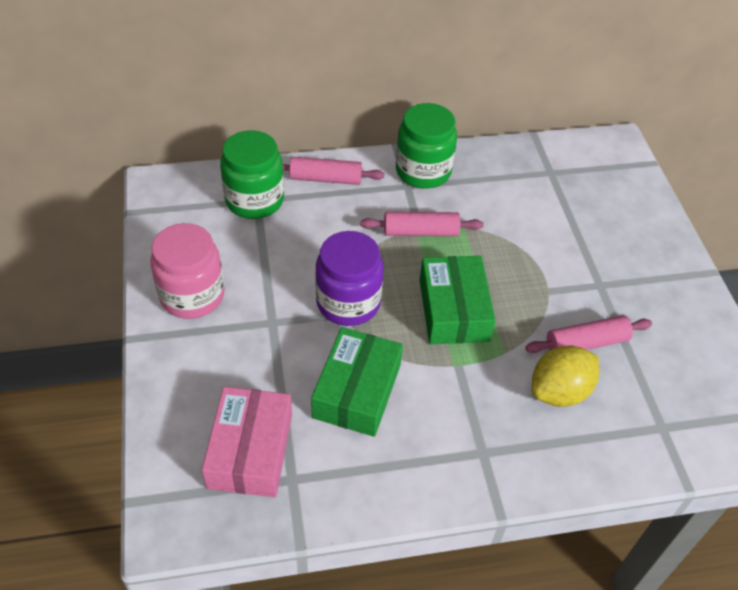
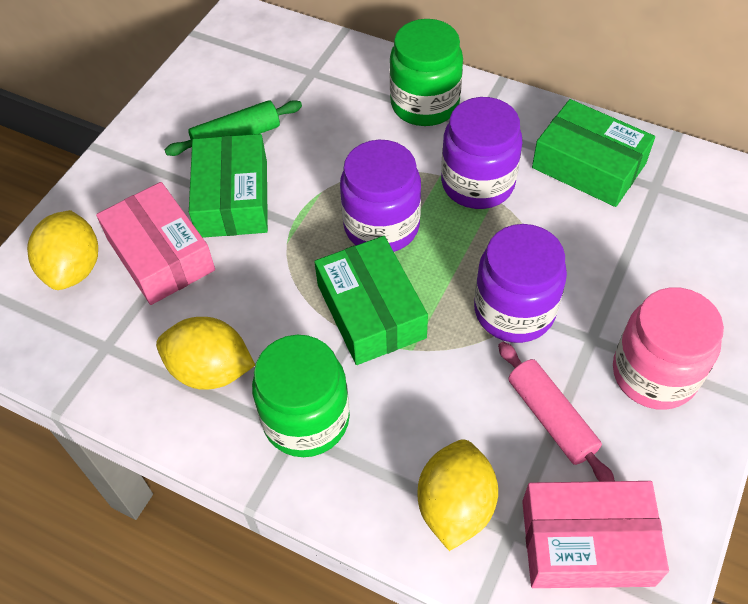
green box: 2 -> 3
green rolling pin: 0 -> 1
pink box: 1 -> 2
pink rolling pin: 3 -> 1
purple jar: 1 -> 3
yellow lemon: 1 -> 3

